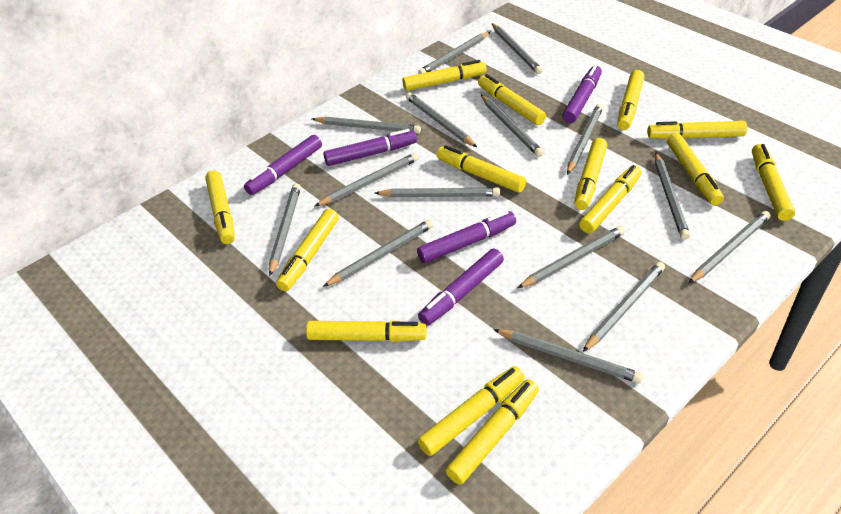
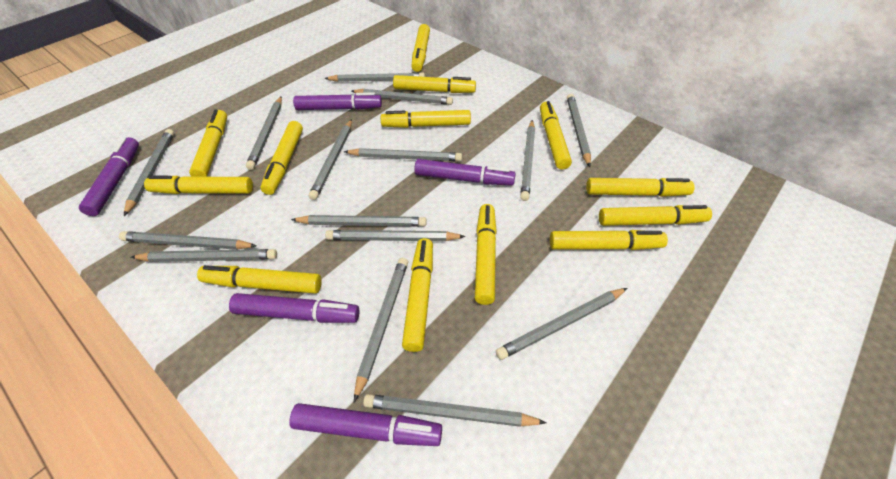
yellow marker: 14 -> 13

